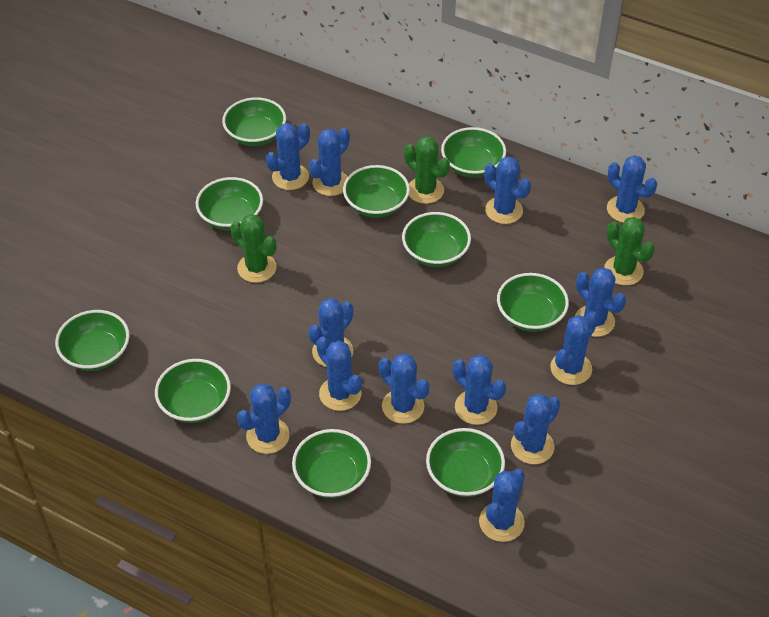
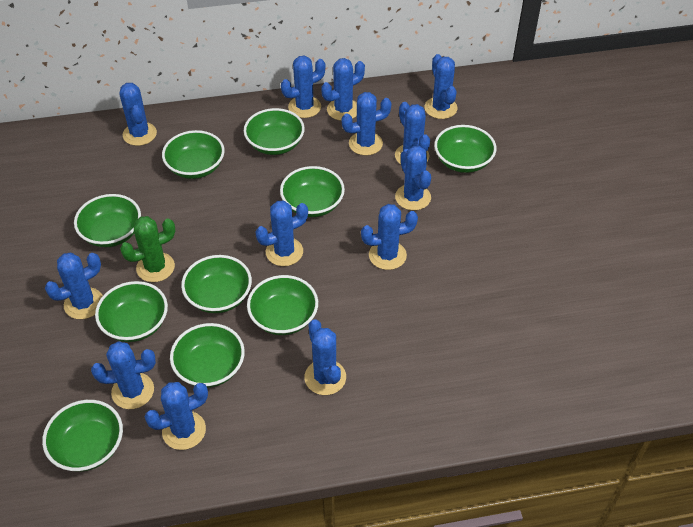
green cactus: 3 -> 1

